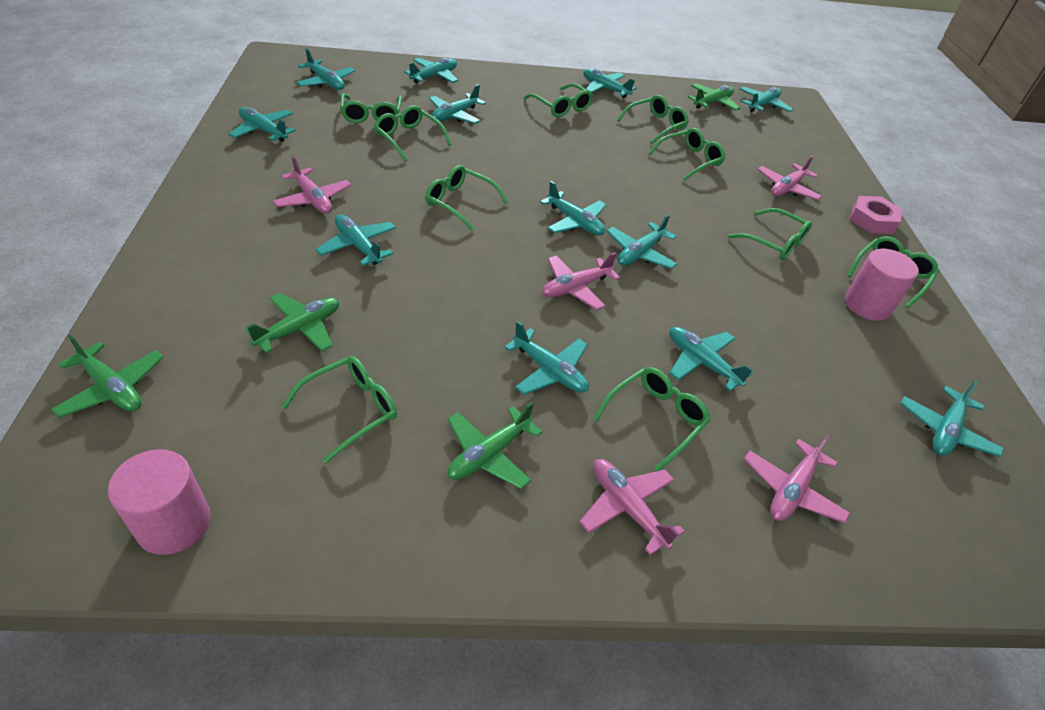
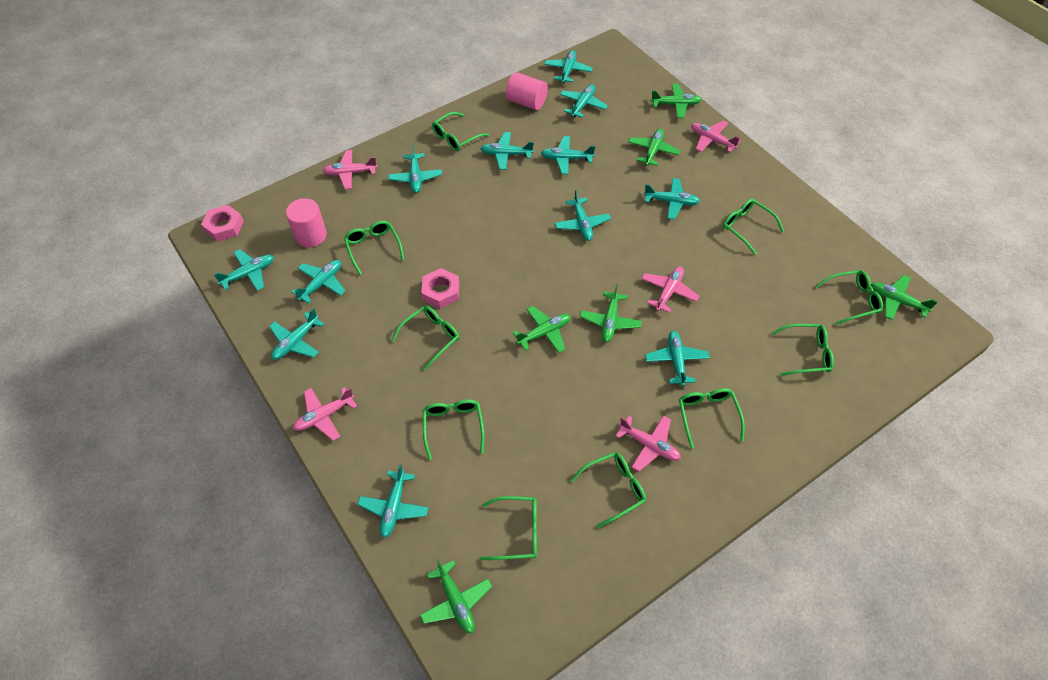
green plane: 4 -> 6
pink nut: 1 -> 2

